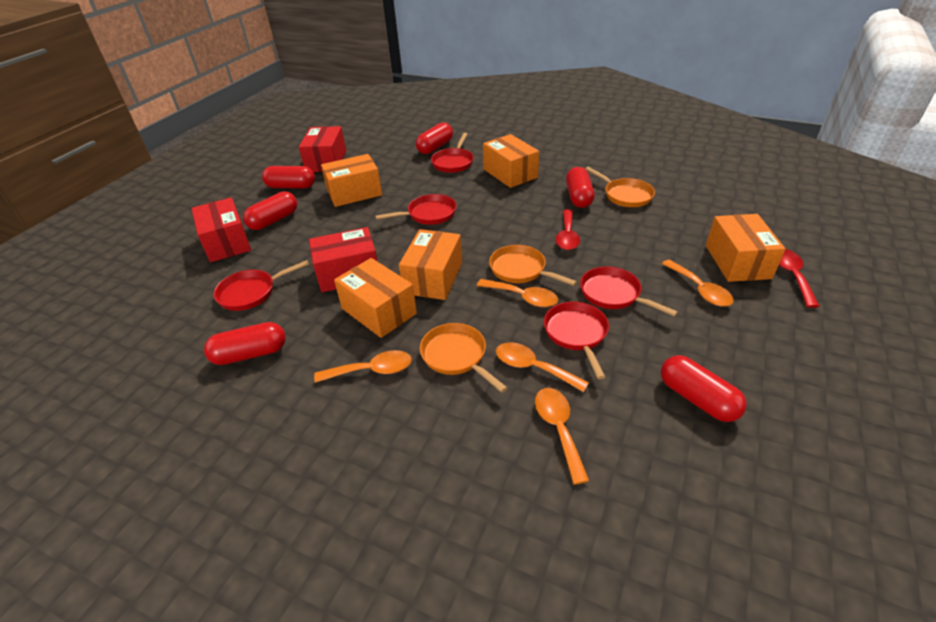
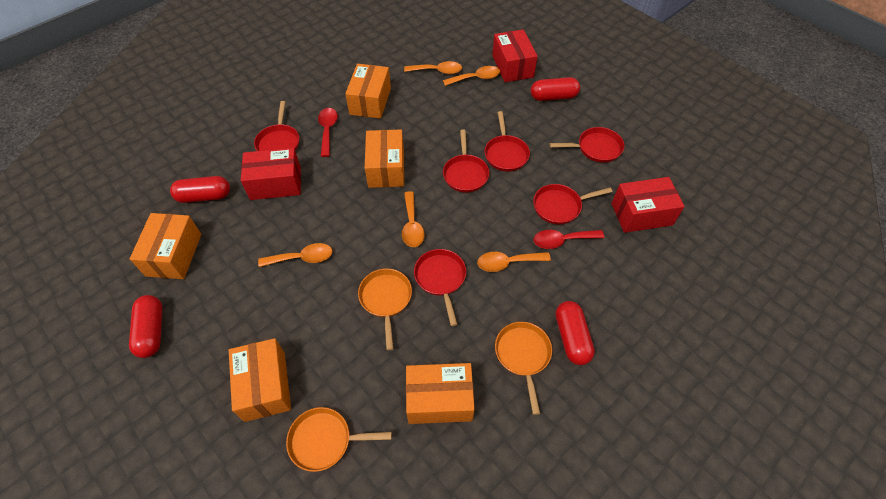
red capsule: 6 -> 4
red pan: 5 -> 6

